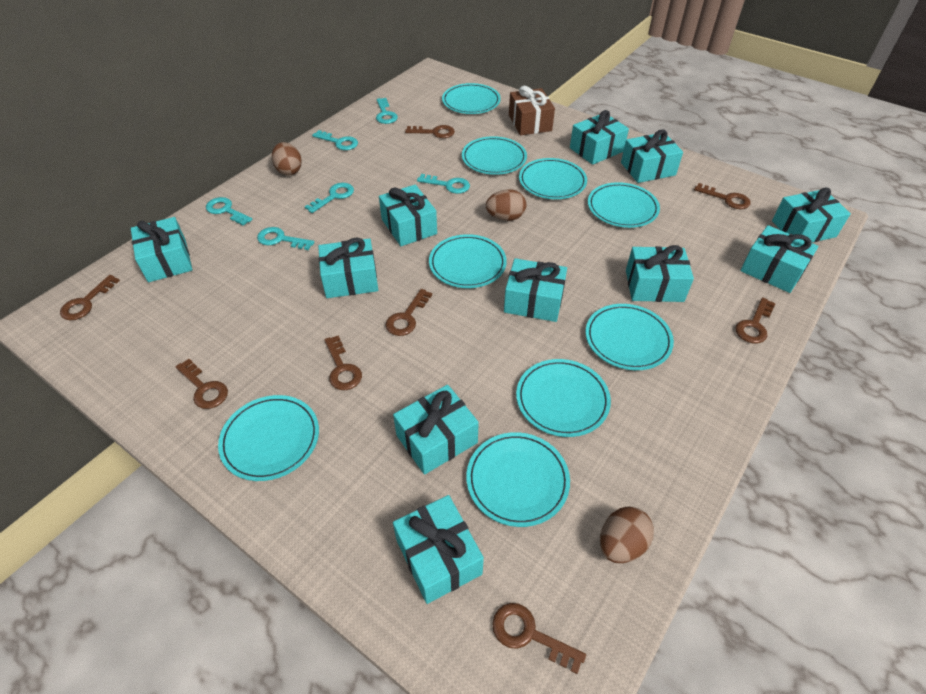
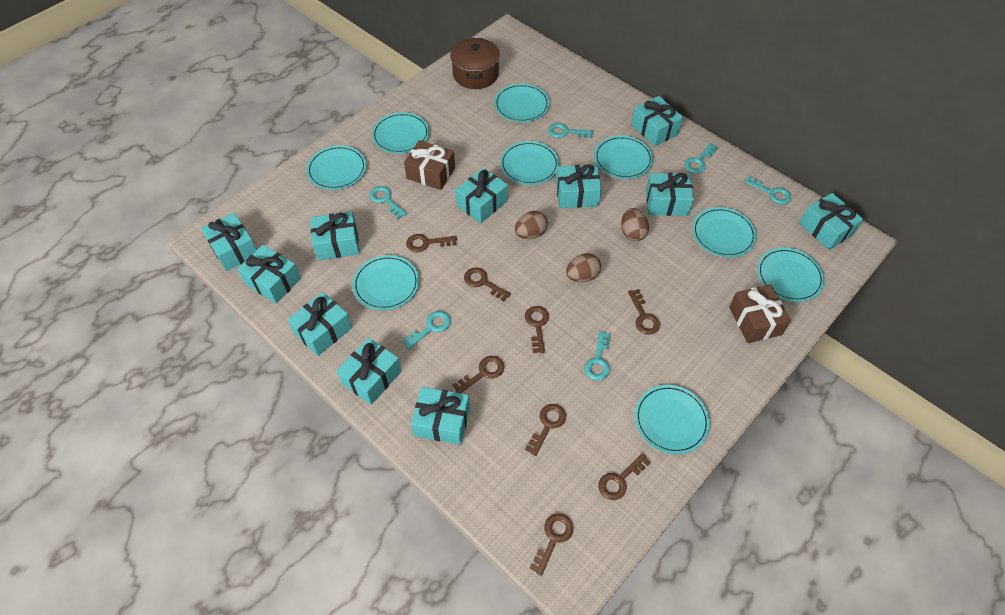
brown gift: 1 -> 2
brown pot: 0 -> 1

